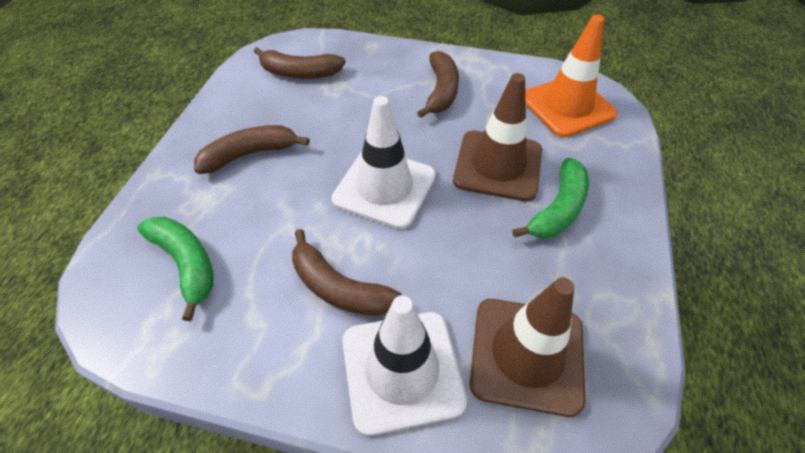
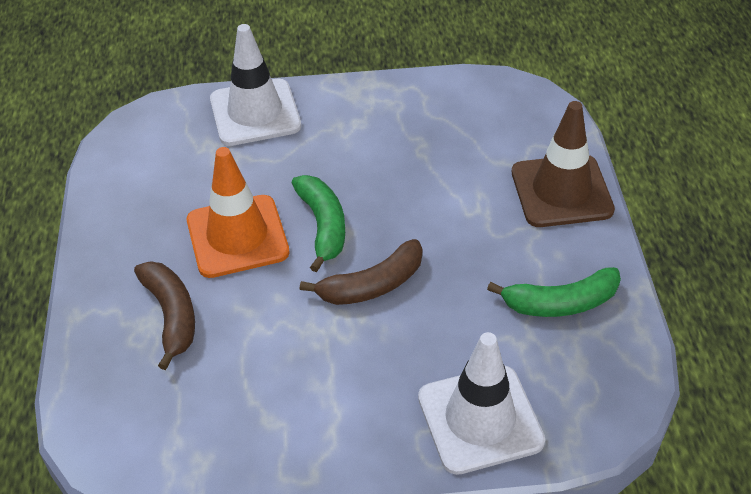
brown banana: 4 -> 2
brown traffic cone: 2 -> 1

